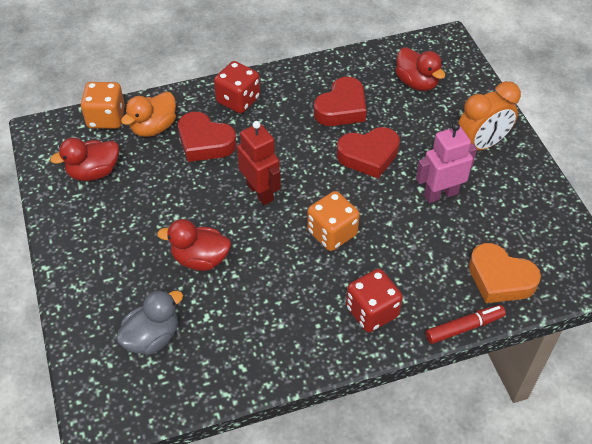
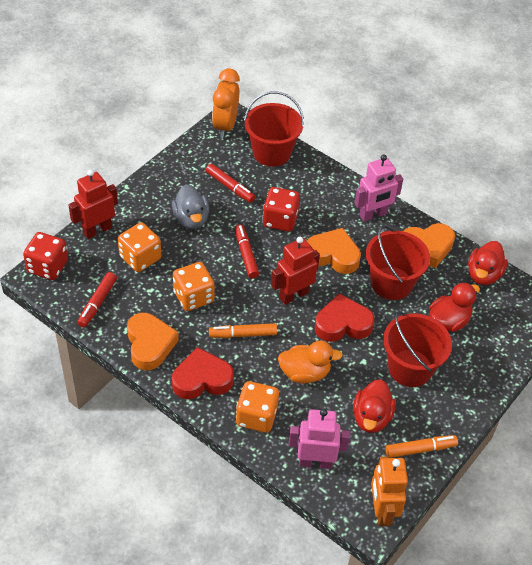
orange dice: 2 -> 3
orange heart: 1 -> 3
orange marker: 0 -> 2
orange robot: 0 -> 1
pink robot: 1 -> 2
red bucket: 0 -> 3
red heart: 3 -> 2
red marker: 1 -> 3
red robot: 1 -> 2

